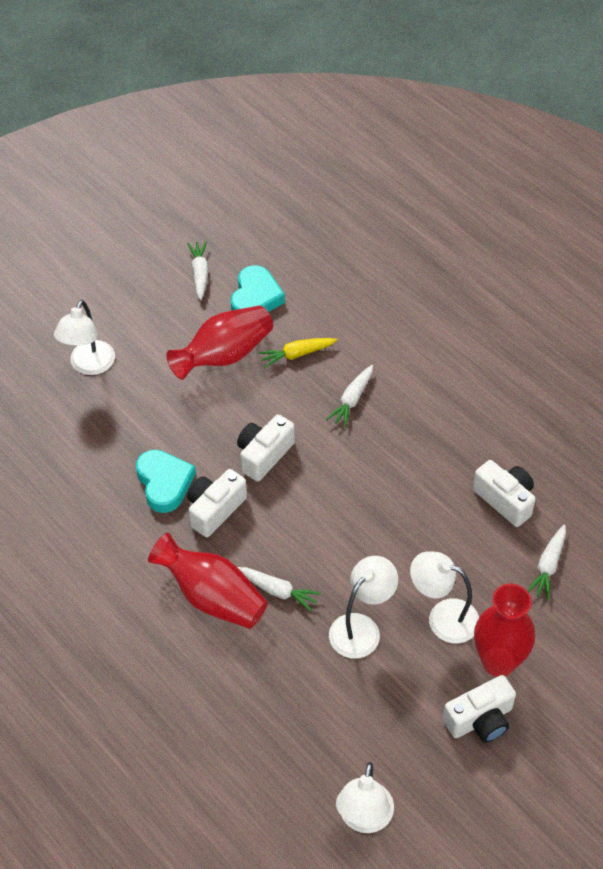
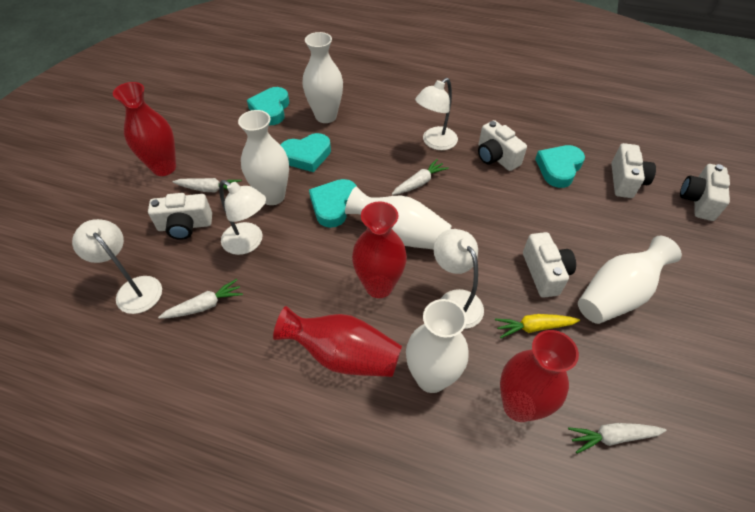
red vase: 3 -> 4
turquoise heart: 2 -> 4
white camera: 4 -> 5
white vase: 0 -> 5

